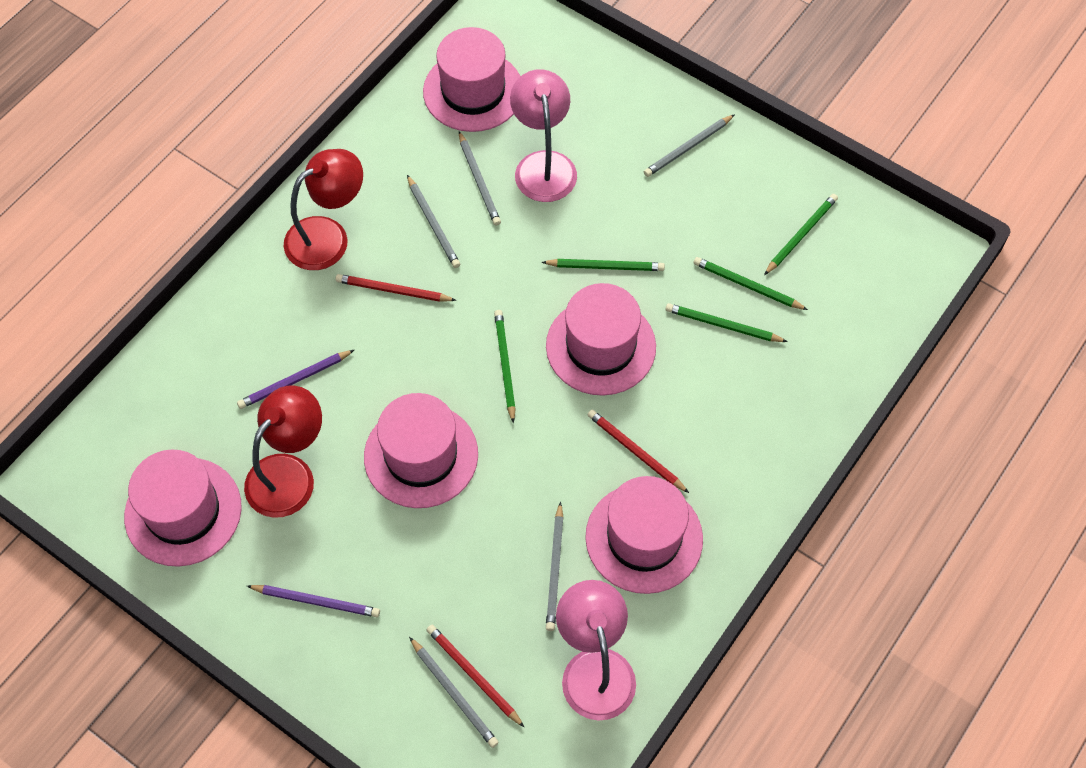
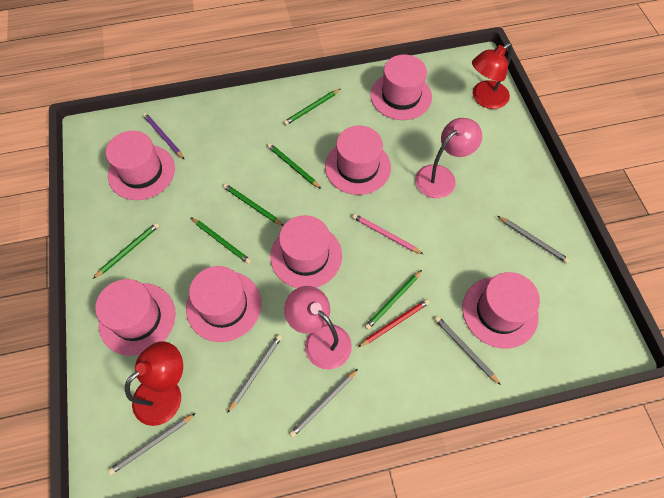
green pencil: 5 -> 6
pink hat: 5 -> 7
pink pencil: 0 -> 1
purple pencil: 2 -> 1
red pencil: 3 -> 1

